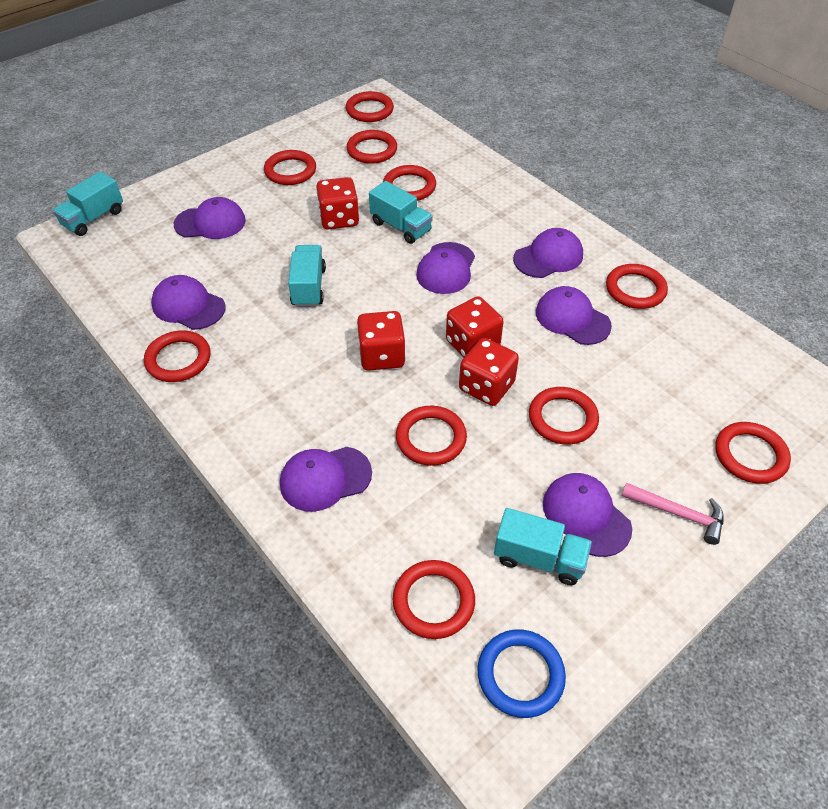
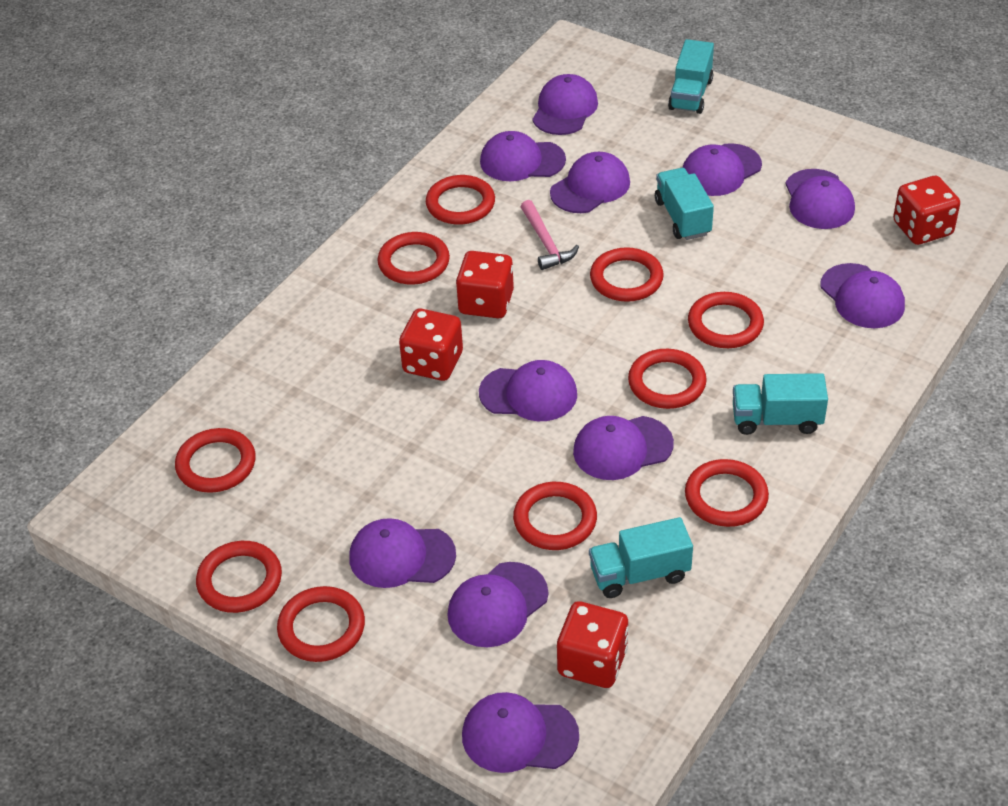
blue ring: 1 -> 0
purple cap: 7 -> 11

